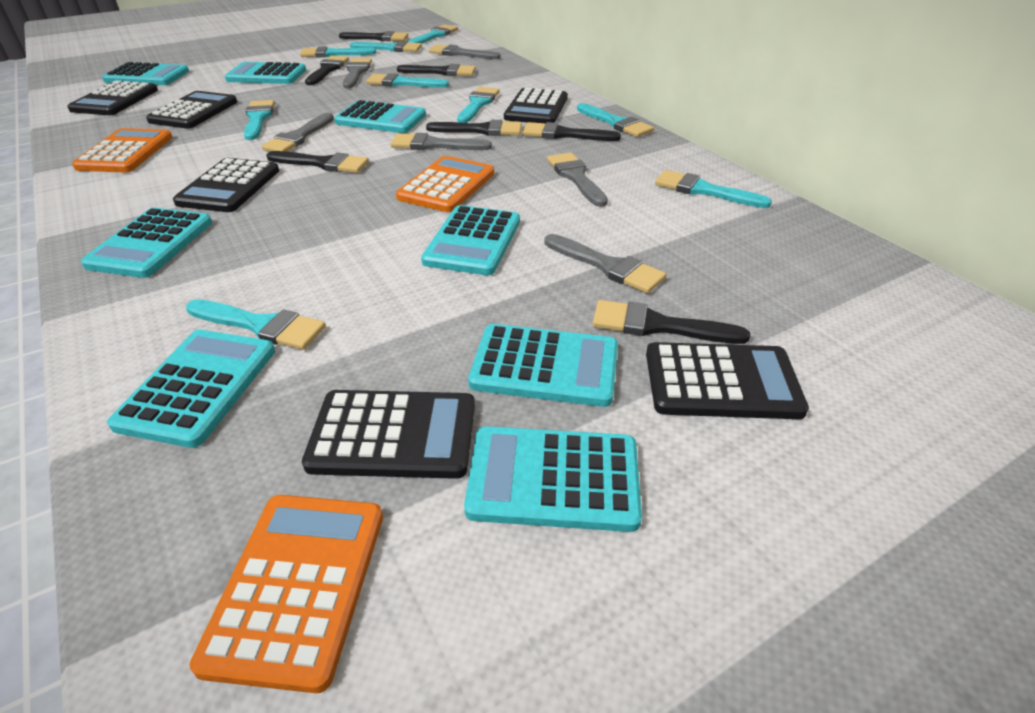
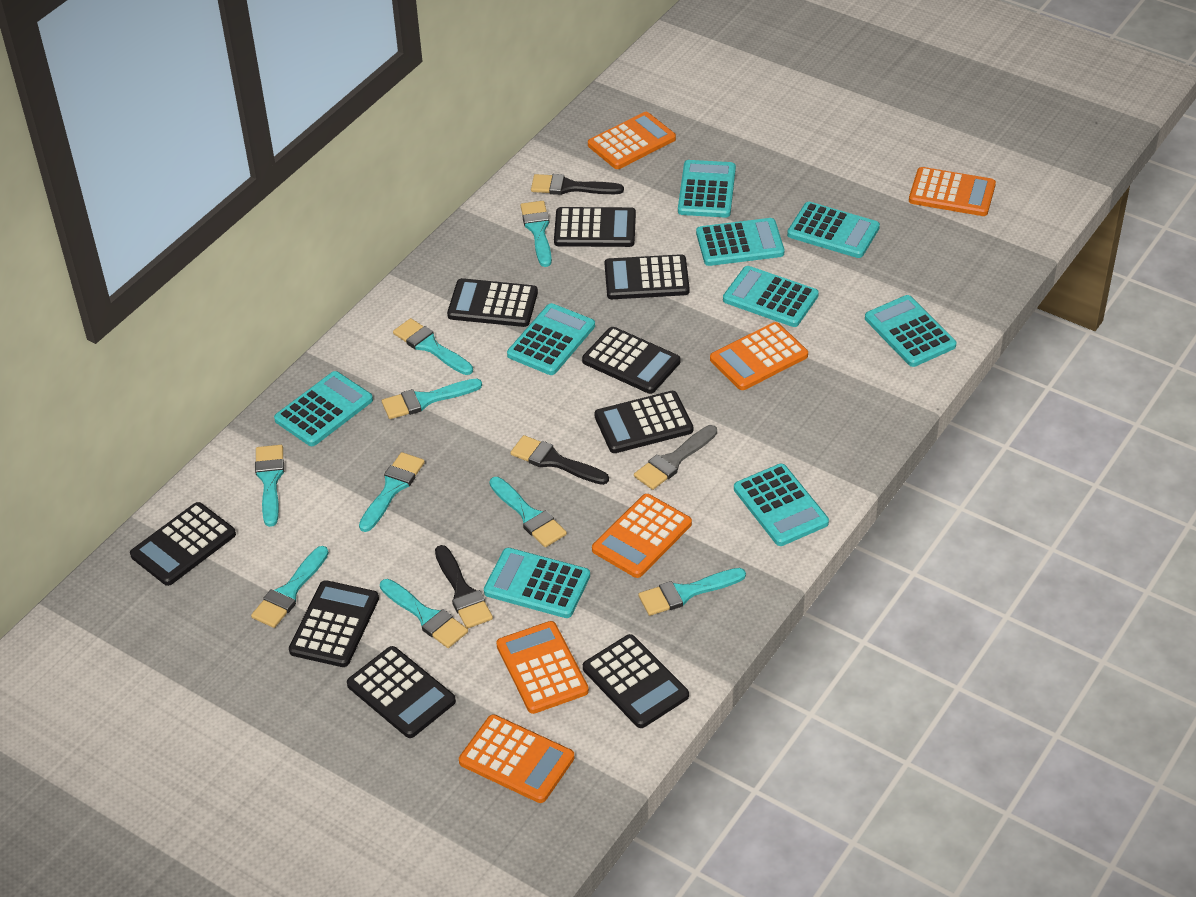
black brush: 7 -> 3
black calculator: 6 -> 9
grey brush: 6 -> 1
orange calculator: 3 -> 6
turquoise calculator: 8 -> 9

